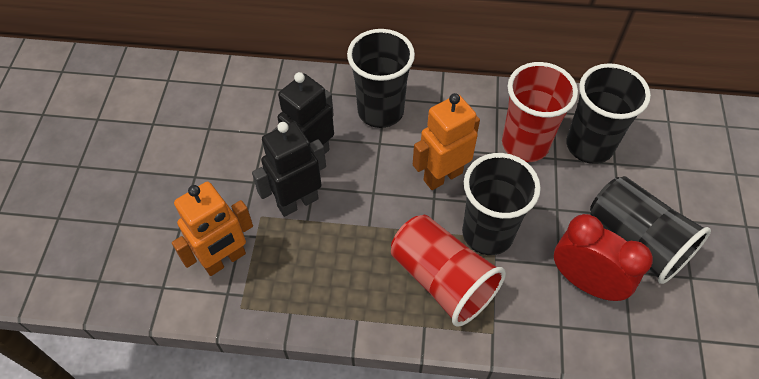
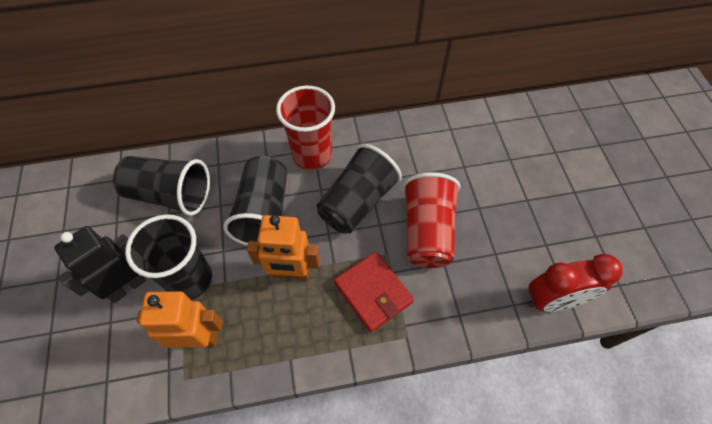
black robot: 2 -> 1
red wallet: 0 -> 1

